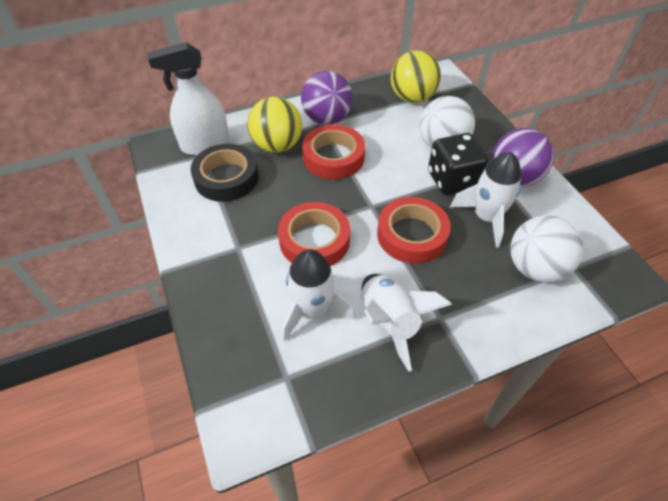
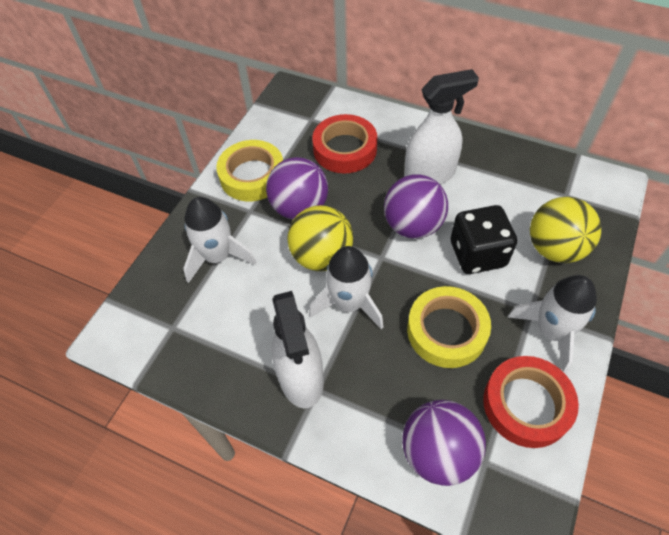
black tape: 1 -> 0
purple ball: 2 -> 3
red tape: 3 -> 2
white ball: 2 -> 0
white spray bottle: 1 -> 2
yellow tape: 0 -> 2

